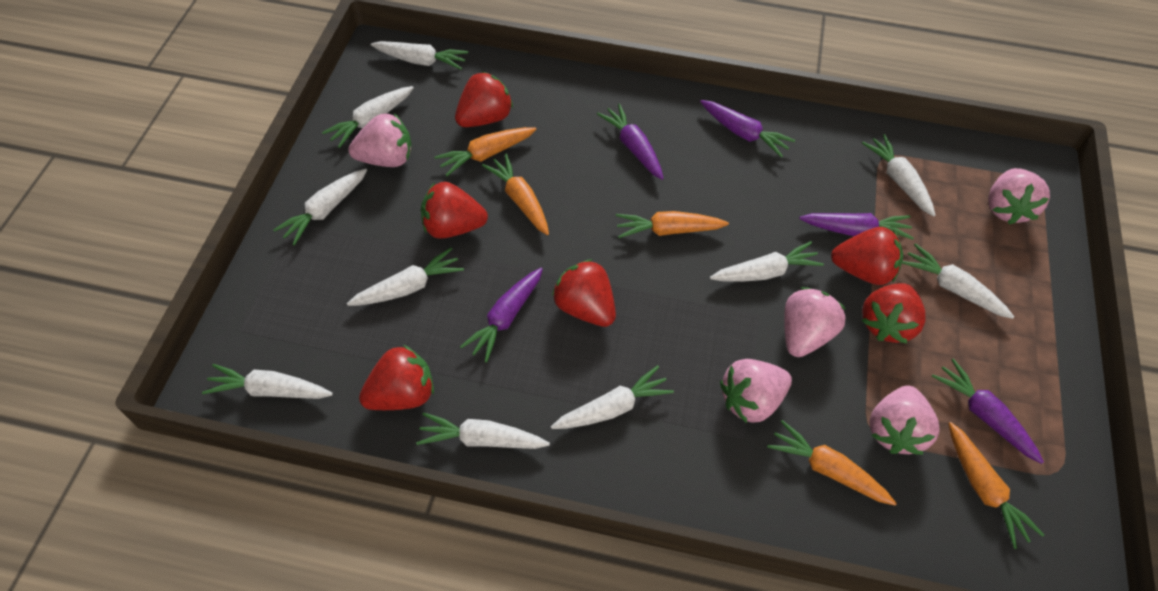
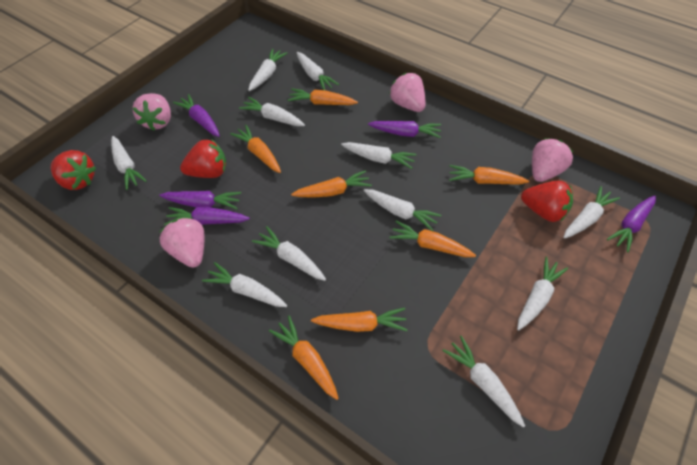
orange carrot: 5 -> 7
pink strawberry: 5 -> 4
red strawberry: 6 -> 3
white carrot: 10 -> 11

